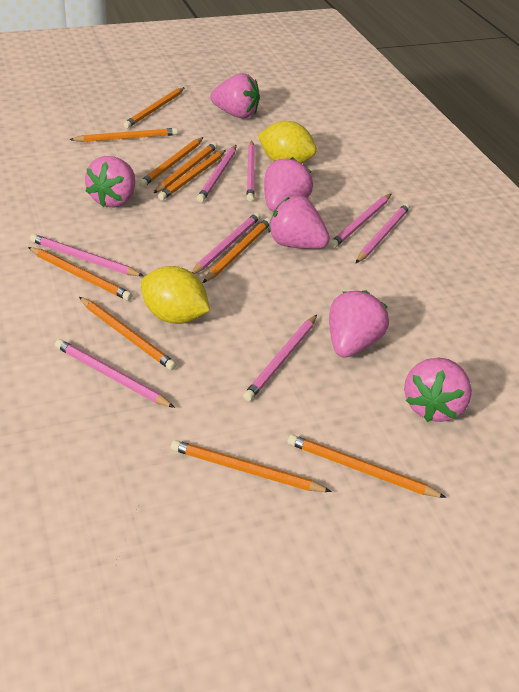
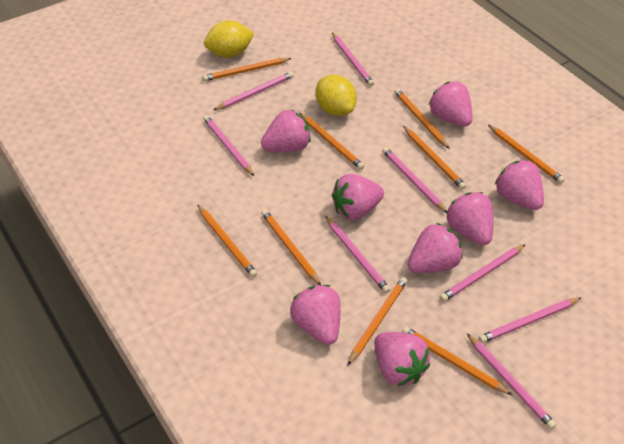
orange pencil: 10 -> 9
pink strawberry: 6 -> 8

